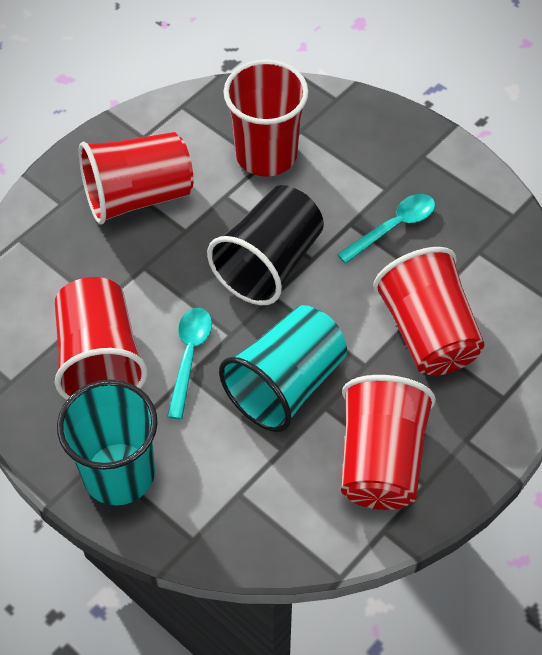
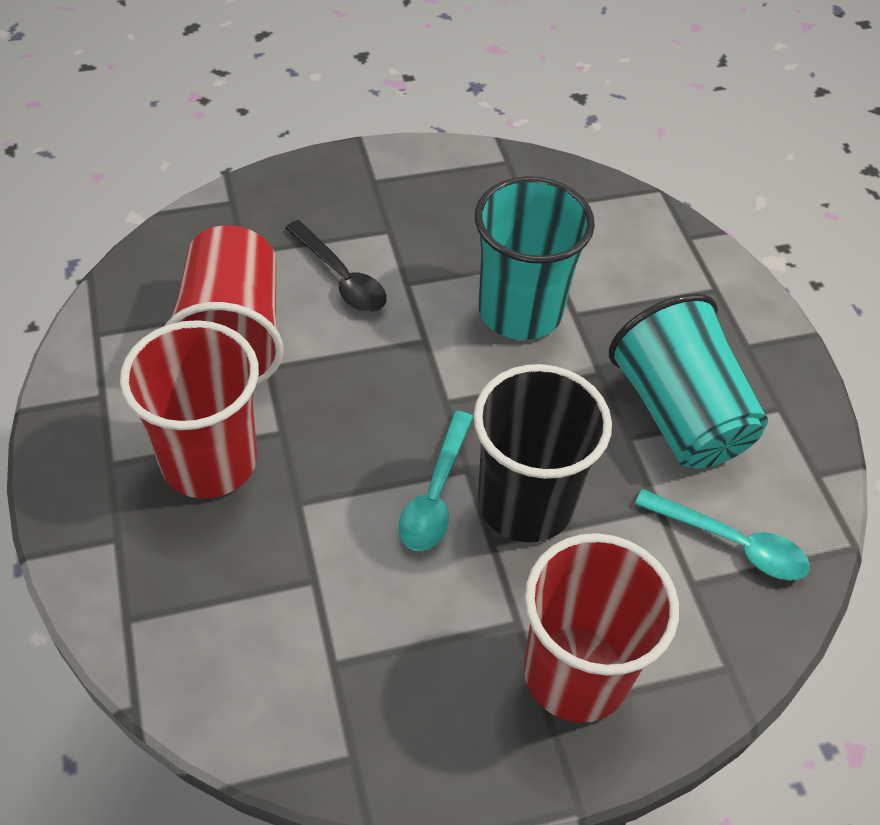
black spoon: 0 -> 1
red cup: 5 -> 3

